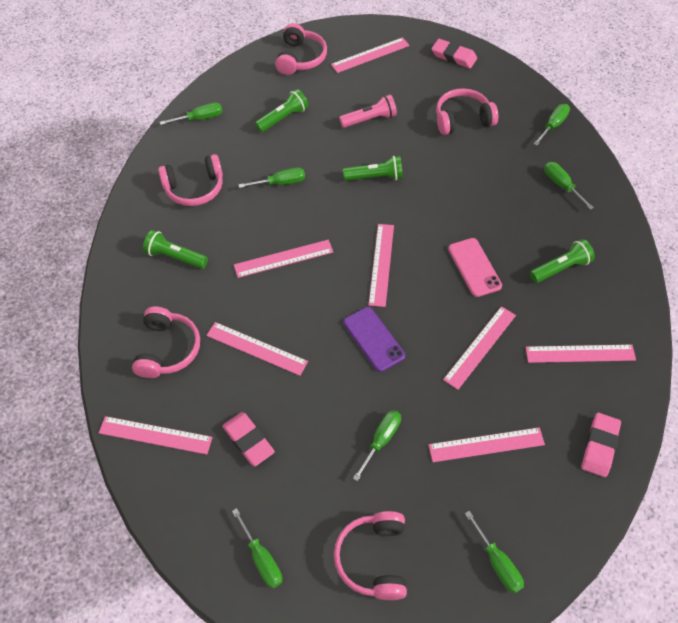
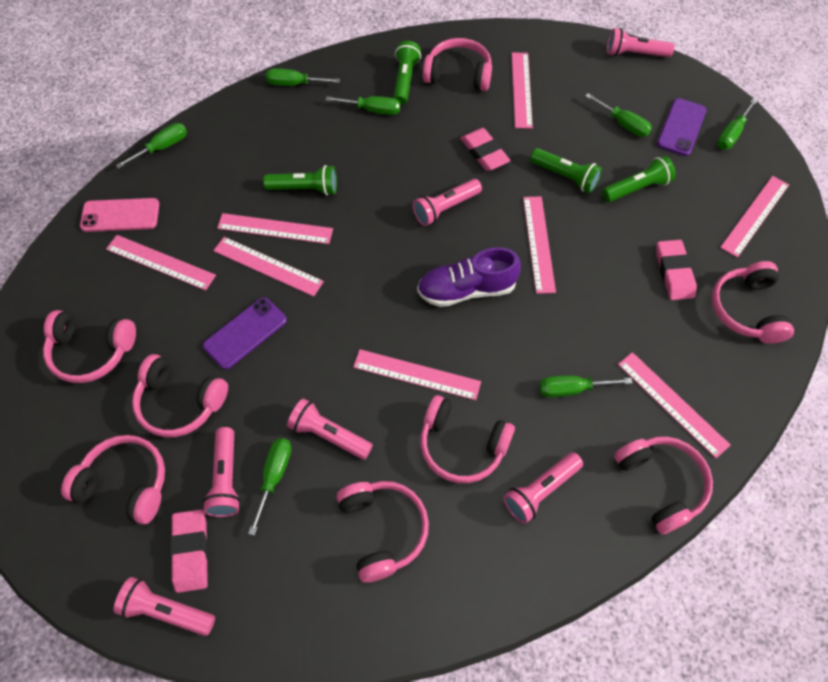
pink flashlight: 1 -> 6
pink headphones: 5 -> 8
purple phone: 1 -> 2
purple shoe: 0 -> 1

